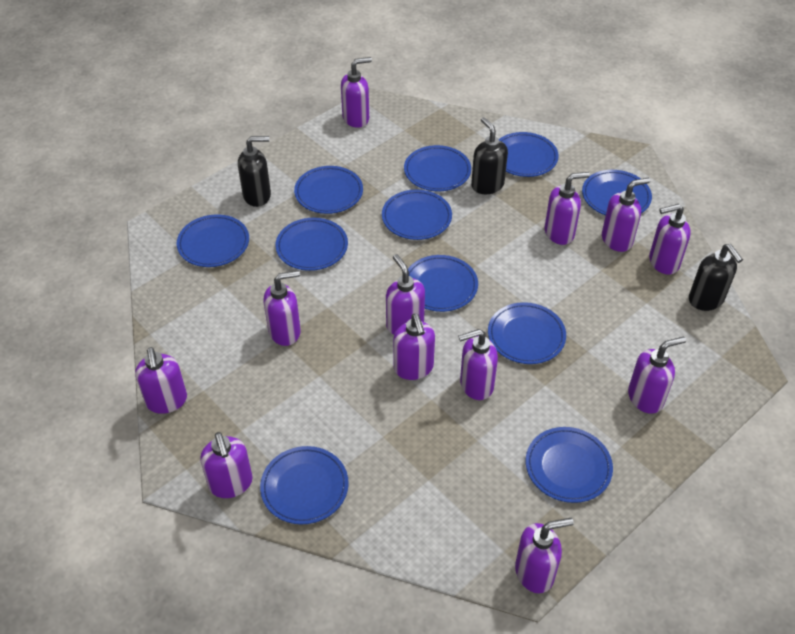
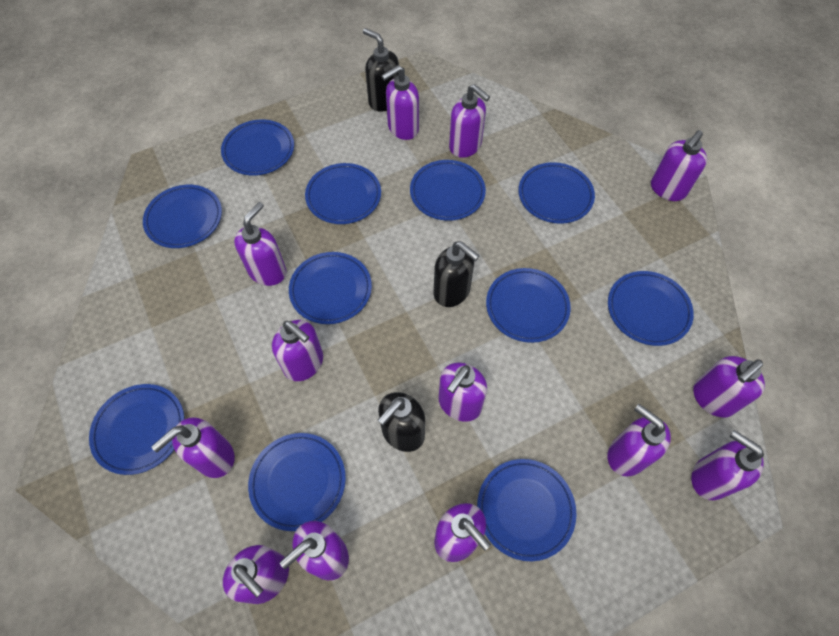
purple soap dispenser: 12 -> 13

